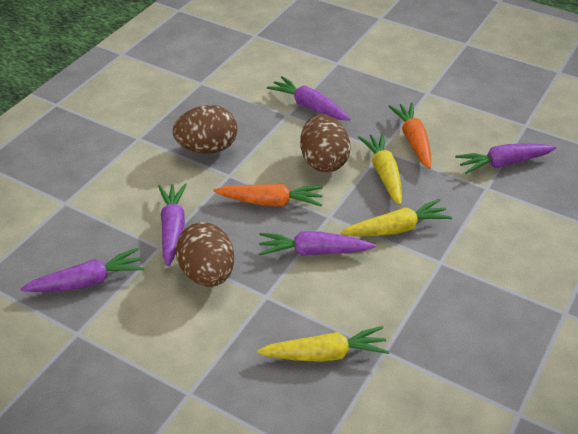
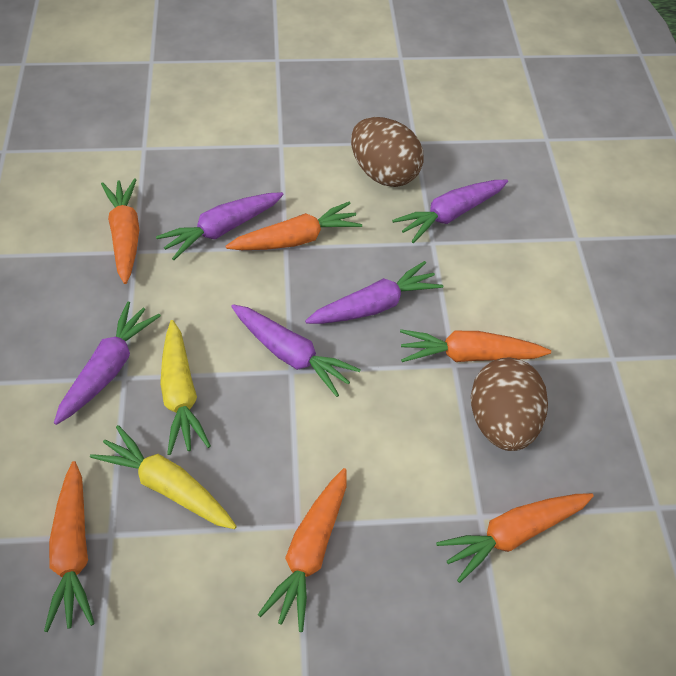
brown egg: 3 -> 2
orange carrot: 2 -> 6
yellow carrot: 3 -> 2

